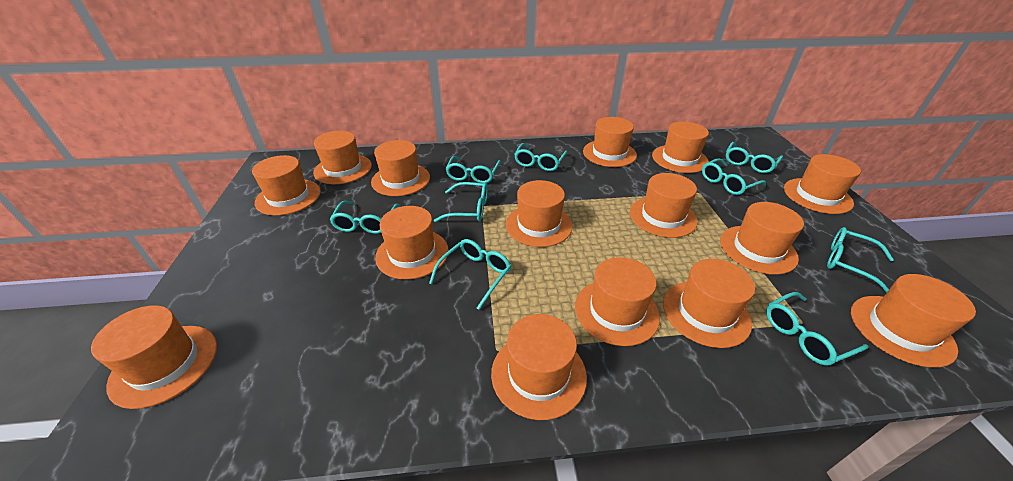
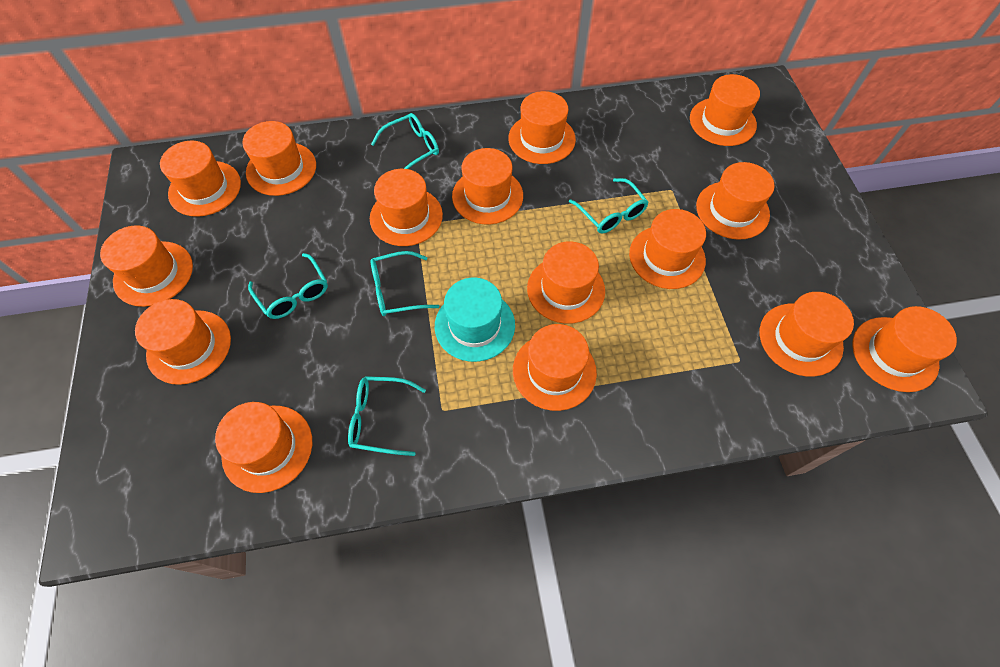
turquoise glasses: 9 -> 5
turquoise hat: 0 -> 1

